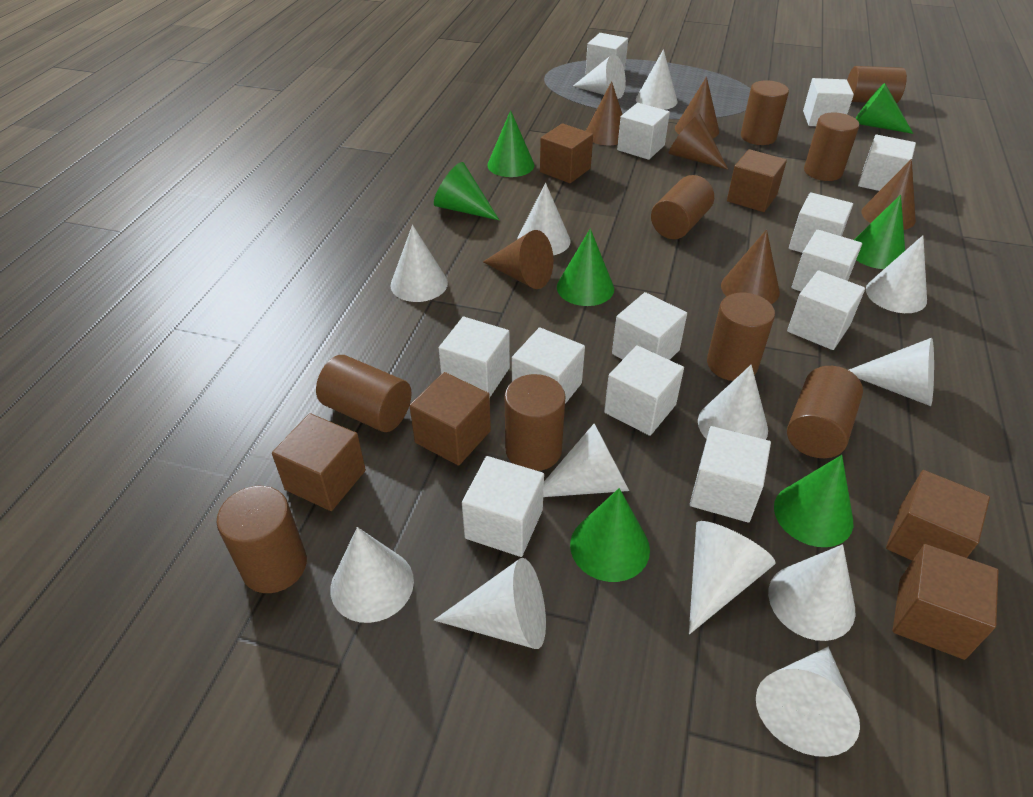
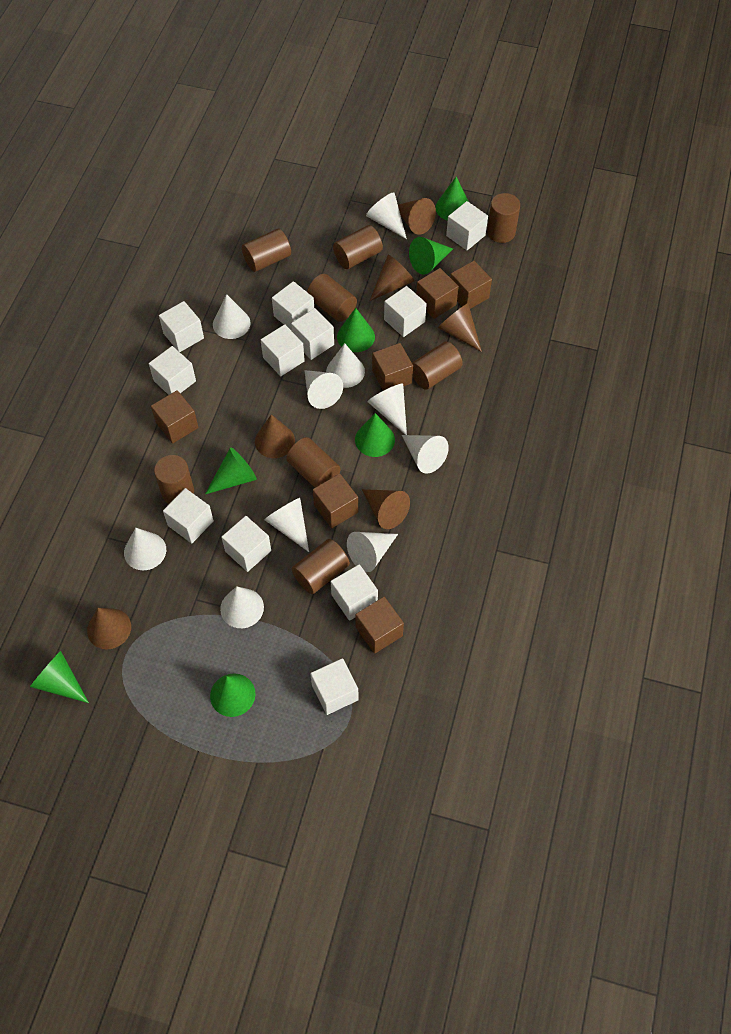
brown cylinder: 9 -> 8
white cone: 13 -> 10
white cube: 13 -> 11

